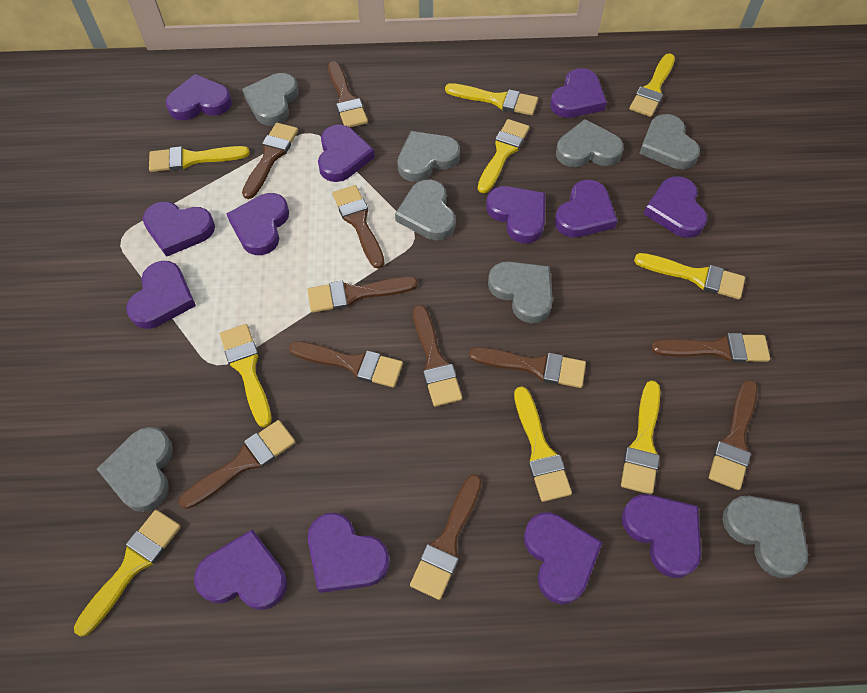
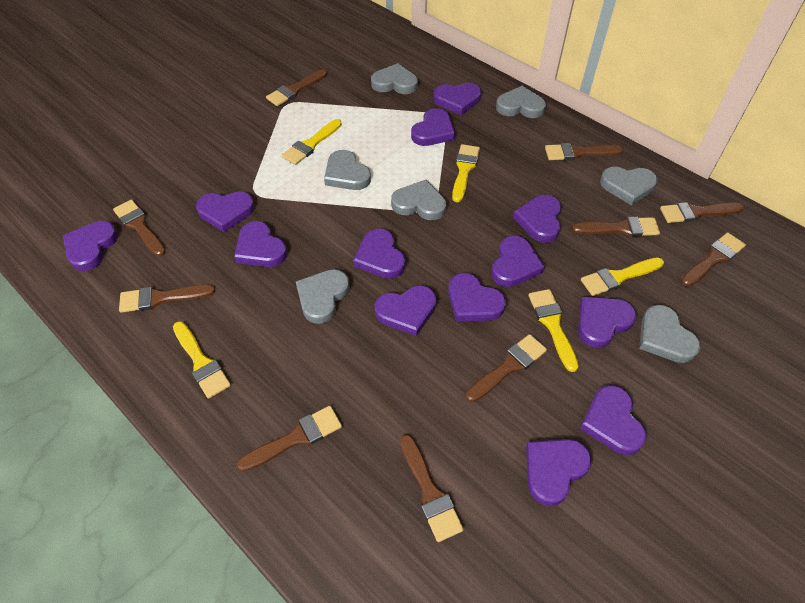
brown brush: 11 -> 10
grey heart: 8 -> 7
yellow brush: 9 -> 5

